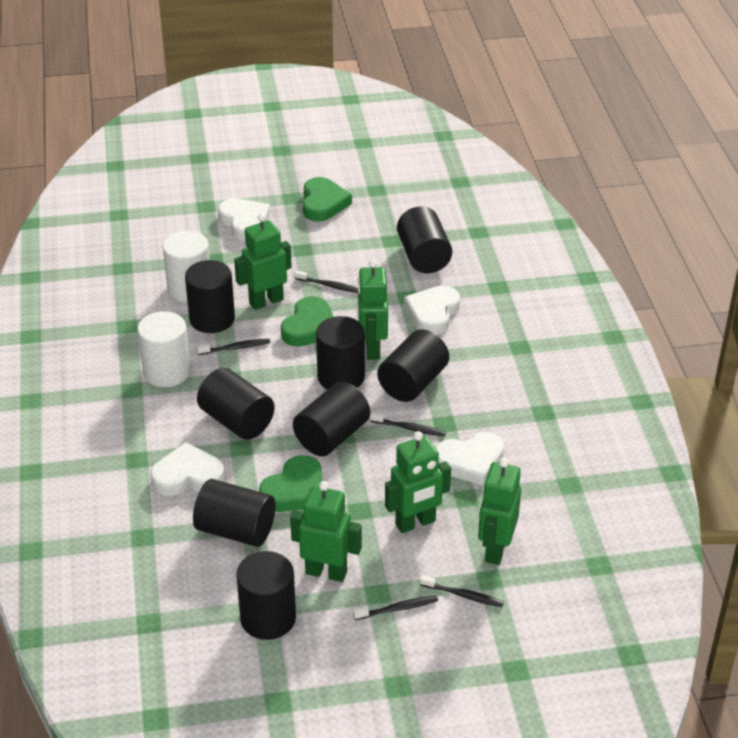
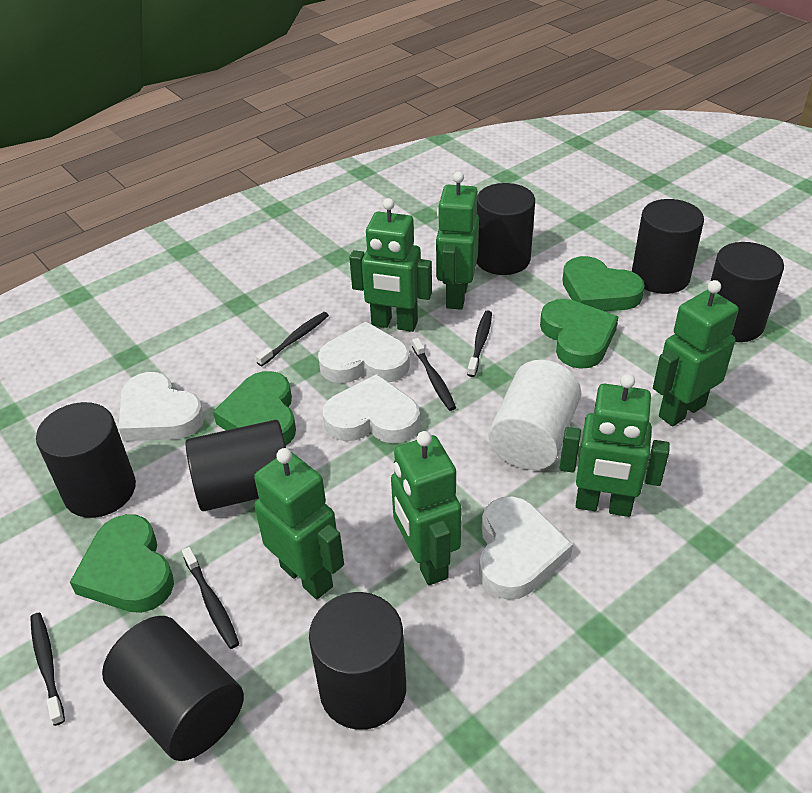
black cylinder: 8 -> 7
green heart: 3 -> 4
green robot: 5 -> 6
white cylinder: 2 -> 1

